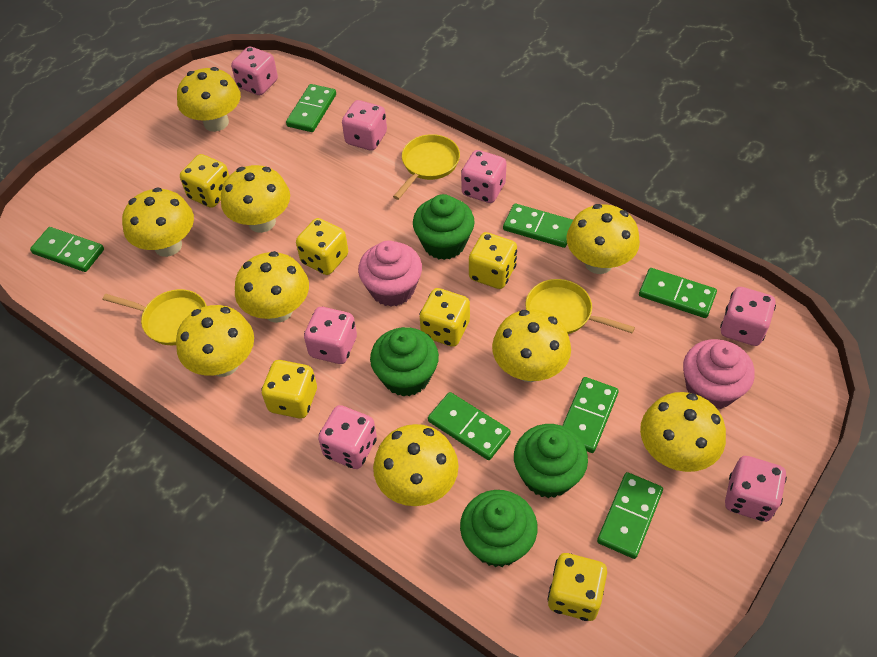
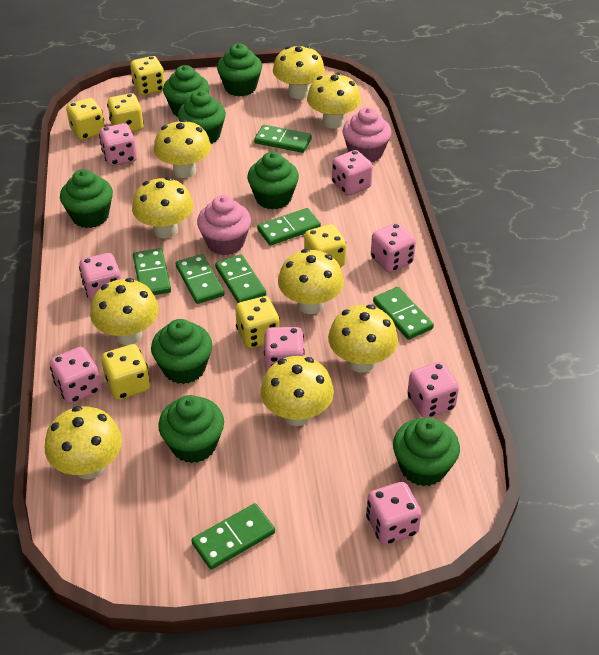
green cupcake: 4 -> 8
pink dice: 7 -> 8
yellow pan: 3 -> 0

